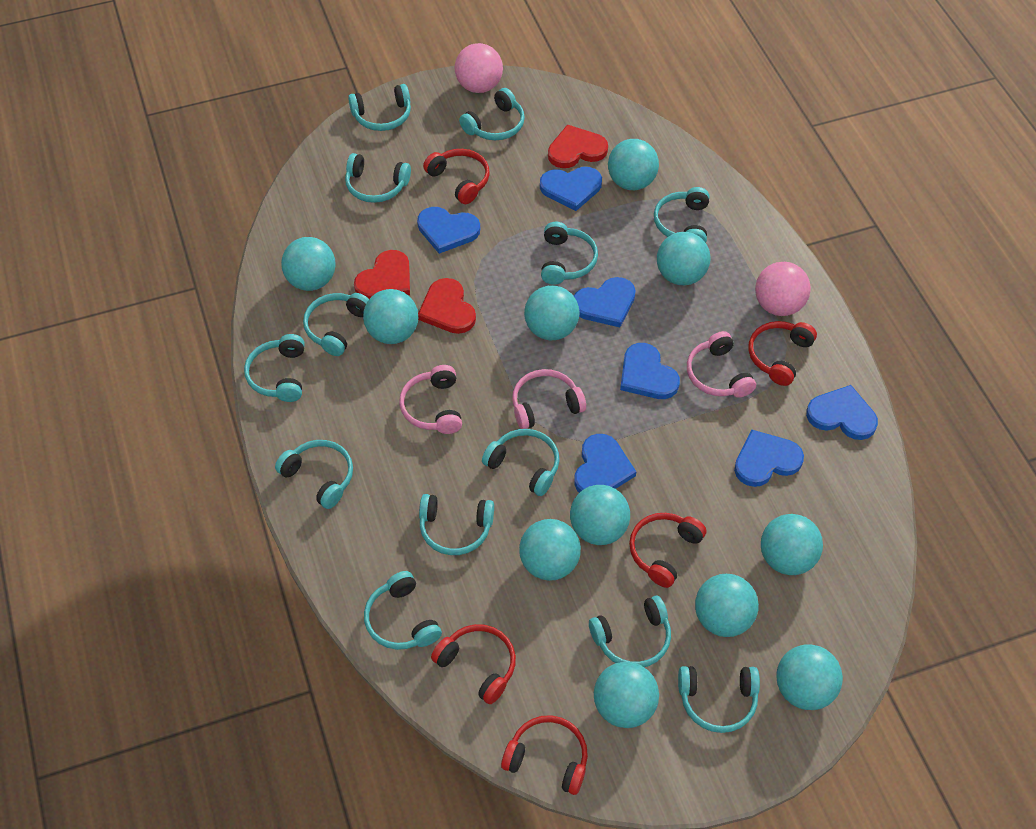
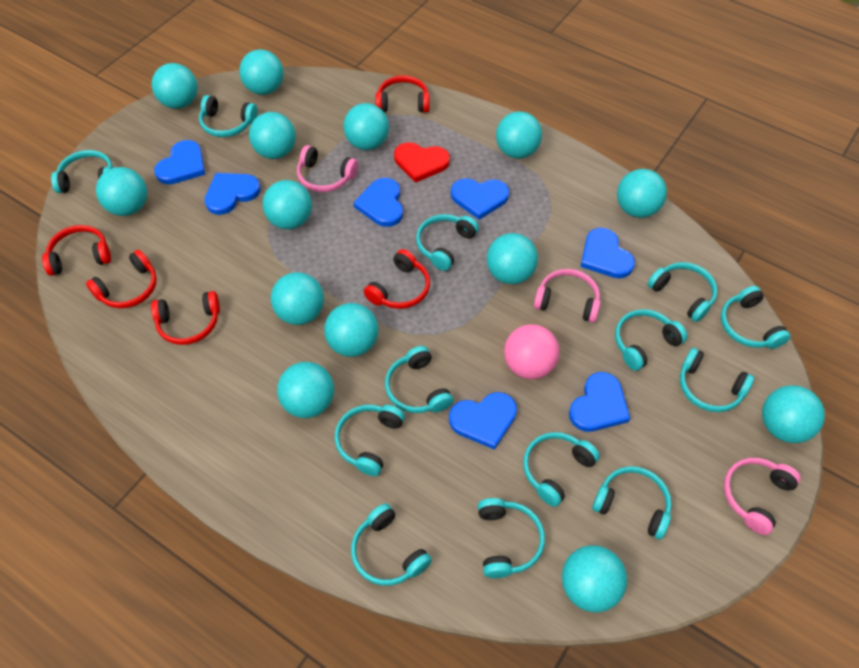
pink ball: 2 -> 1
red heart: 3 -> 1
turquoise ball: 11 -> 14

